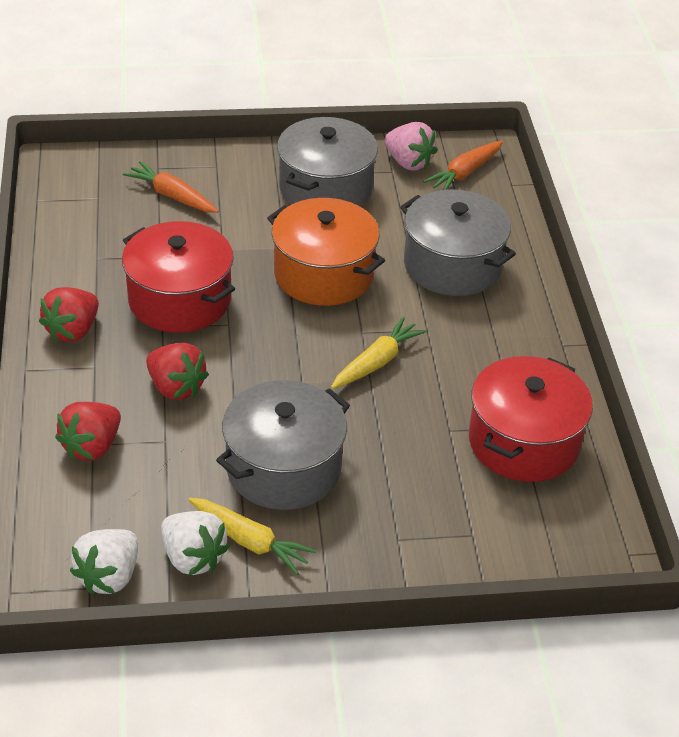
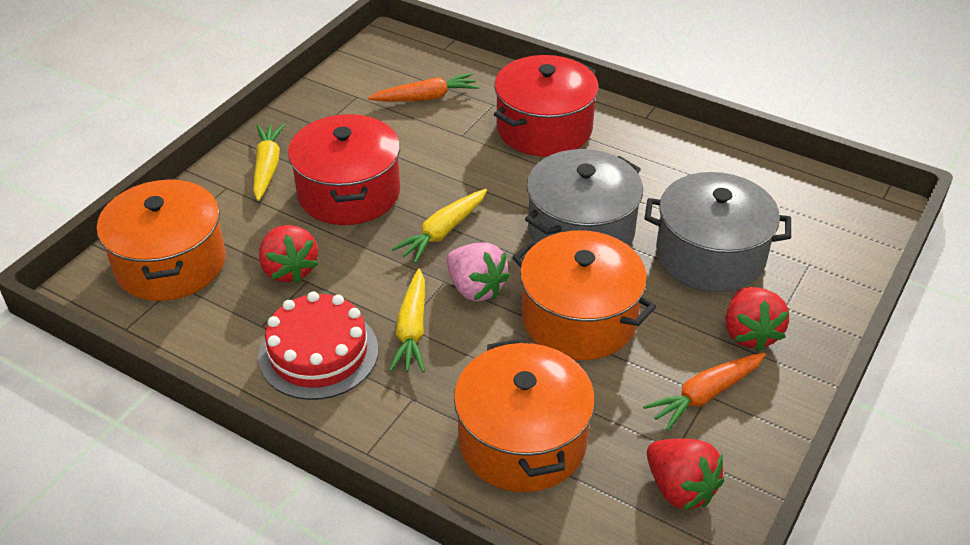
grey pot: 3 -> 2
orange pot: 1 -> 3
red cake: 0 -> 1
white strawberry: 2 -> 0
yellow carrot: 2 -> 3

